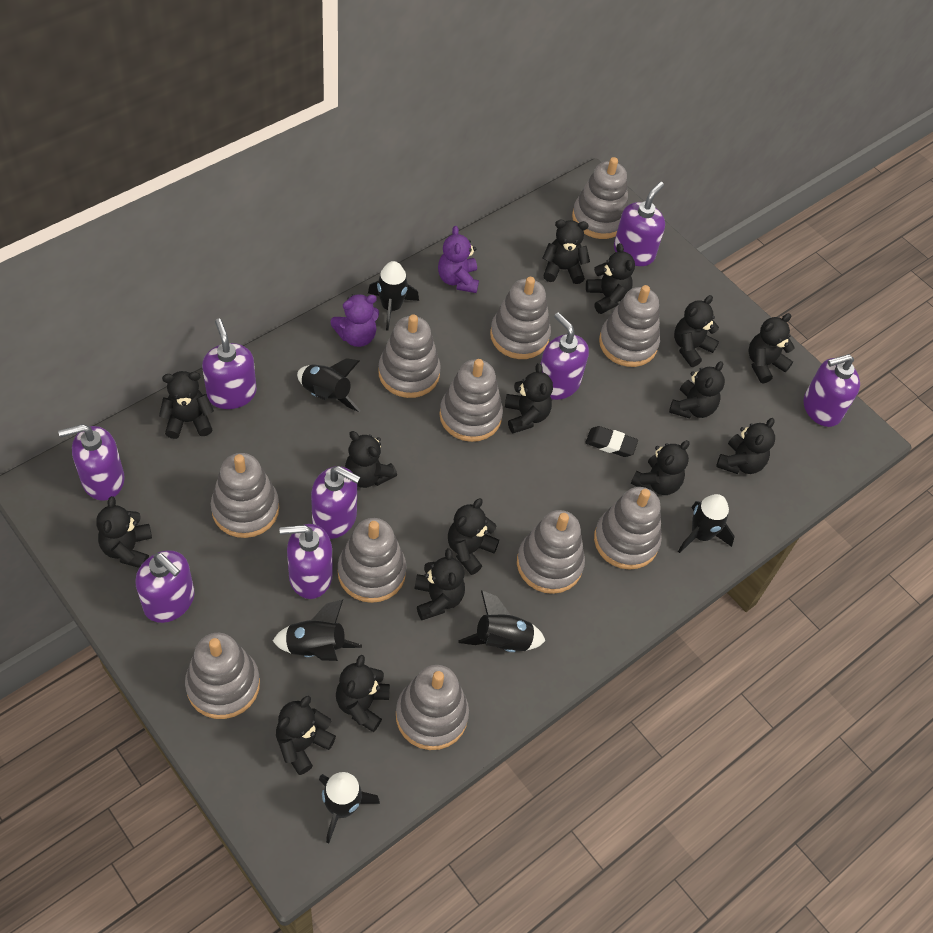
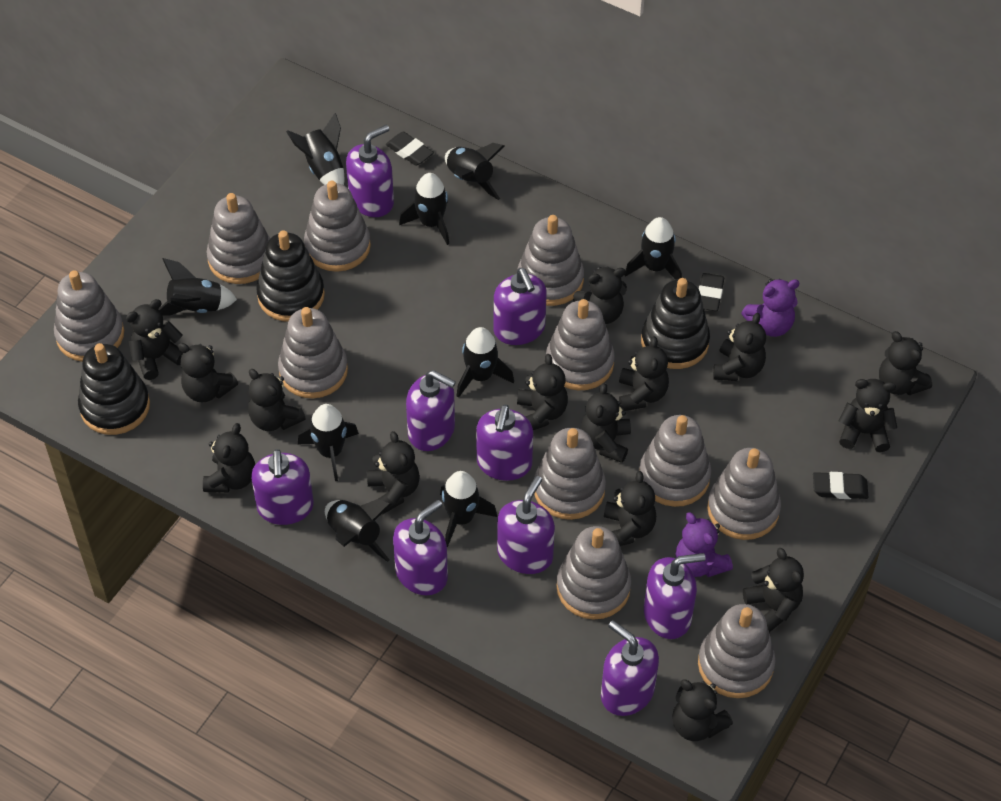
black eraser: 1 -> 3
black rocket: 6 -> 9
black stacking toy: 0 -> 3
purple soap dispenser: 8 -> 9

